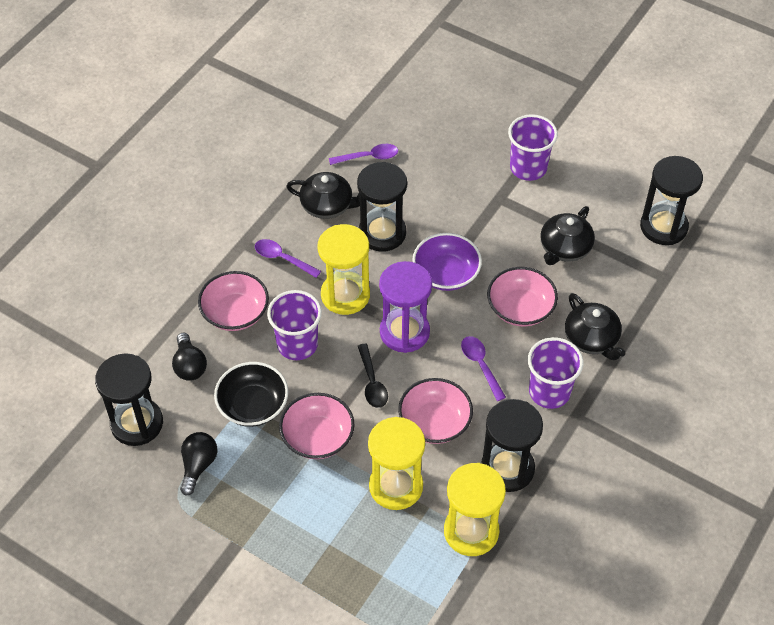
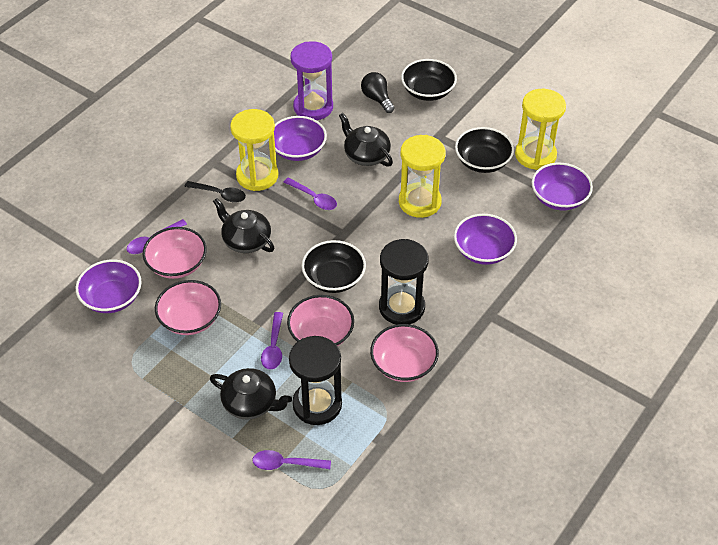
black bowl: 1 -> 3
black hourglass: 4 -> 2
black light bulb: 2 -> 1
purple bowl: 1 -> 4
purple cup: 3 -> 0
purple spoon: 3 -> 4

